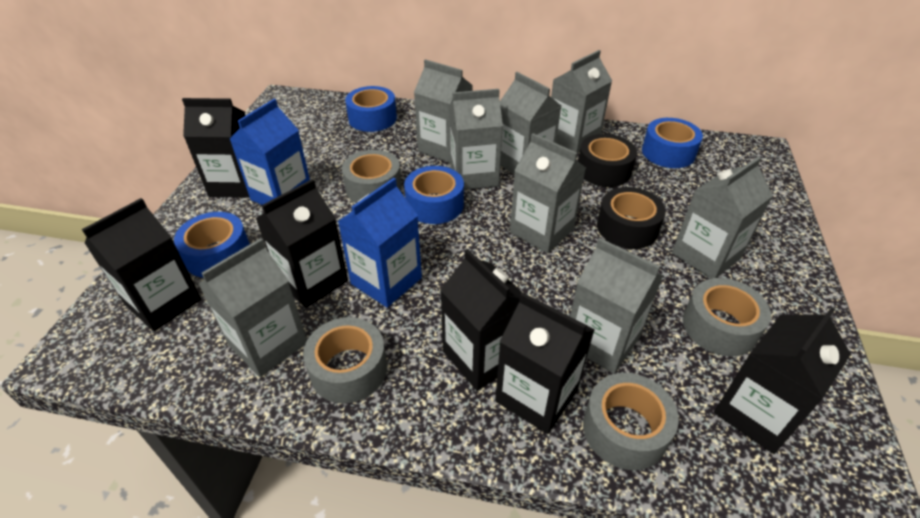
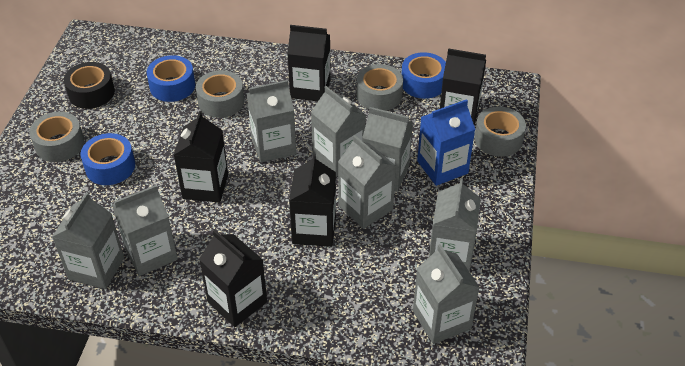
black carton: 6 -> 5
black tape: 2 -> 1
blue carton: 2 -> 1
blue tape: 4 -> 3

